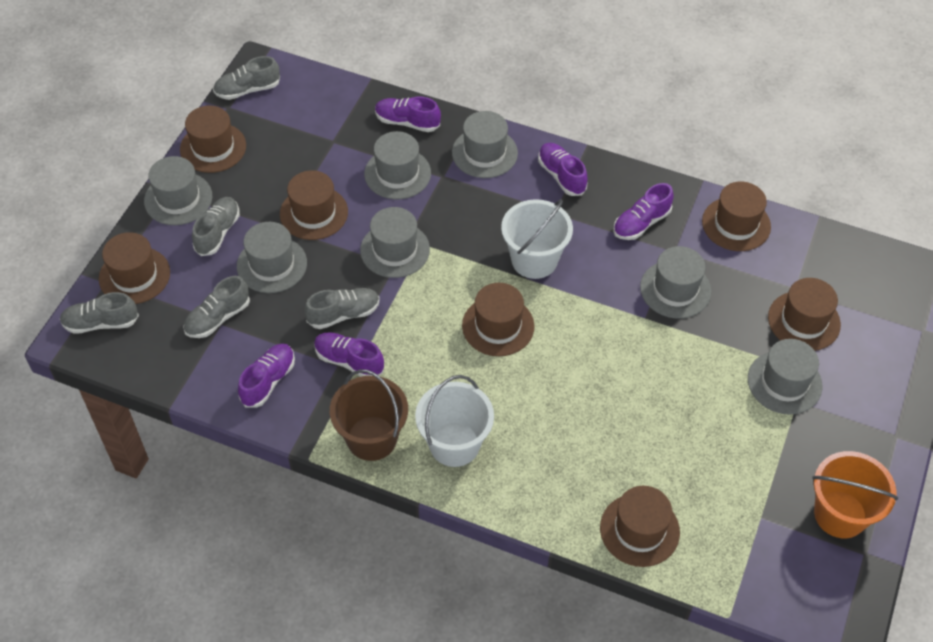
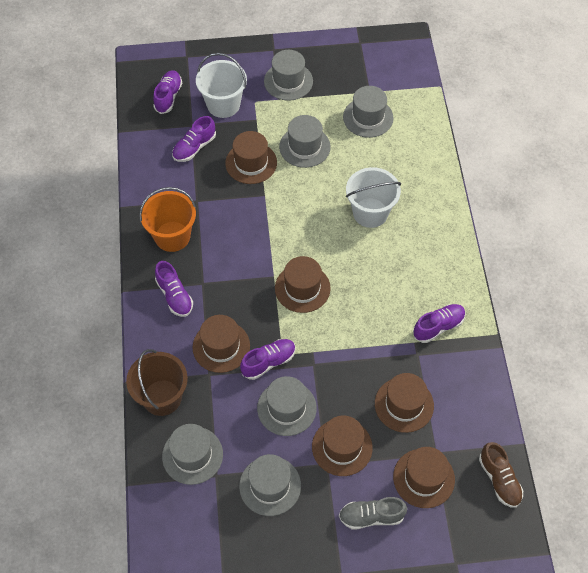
brown hat: 7 -> 6
brown shoe: 0 -> 1
grey hat: 7 -> 6
grey shoe: 5 -> 1

